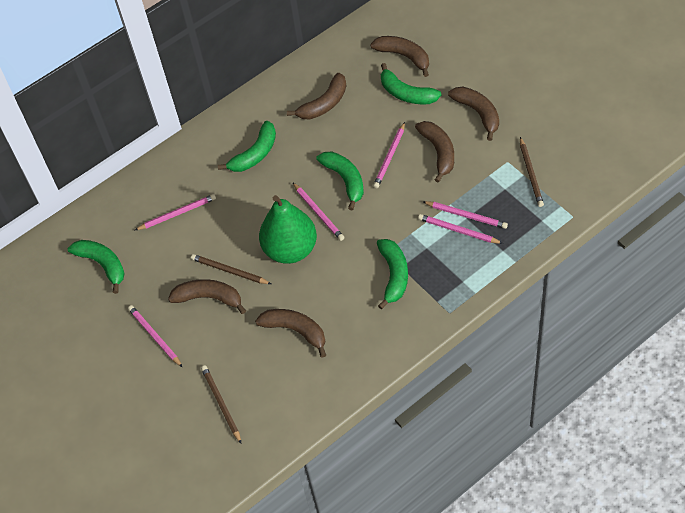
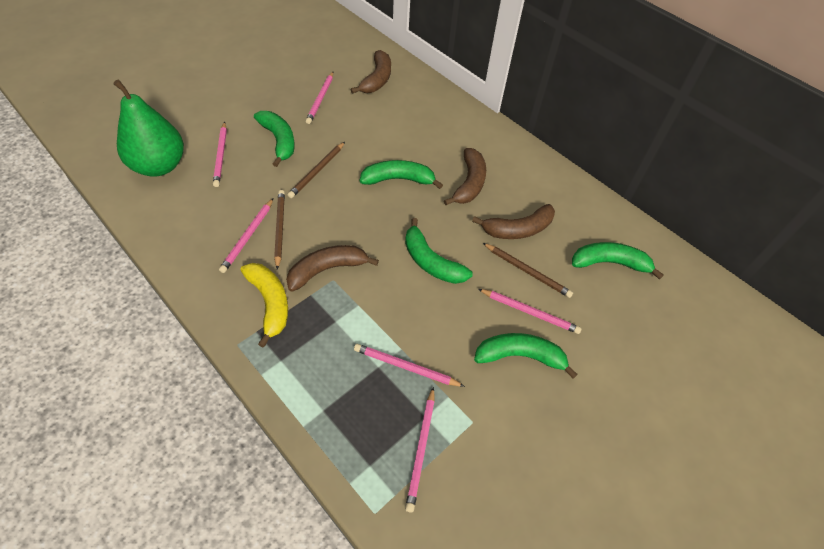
brown banana: 6 -> 4
yellow banana: 0 -> 1

